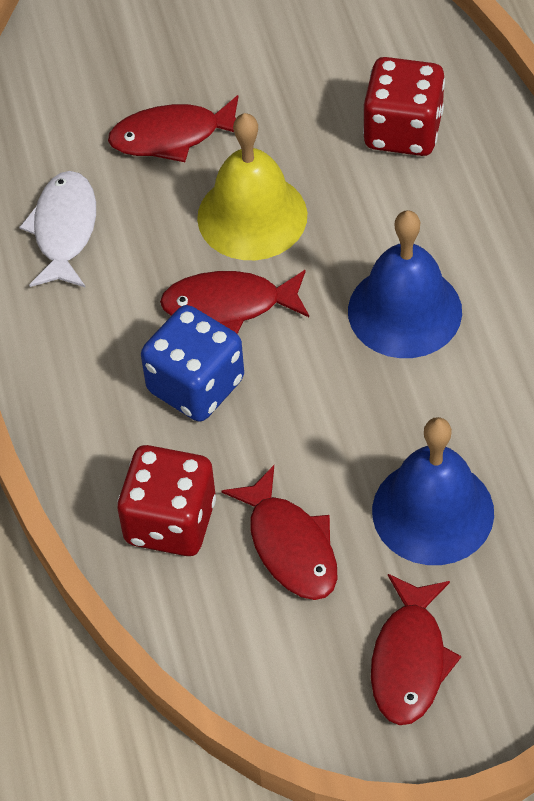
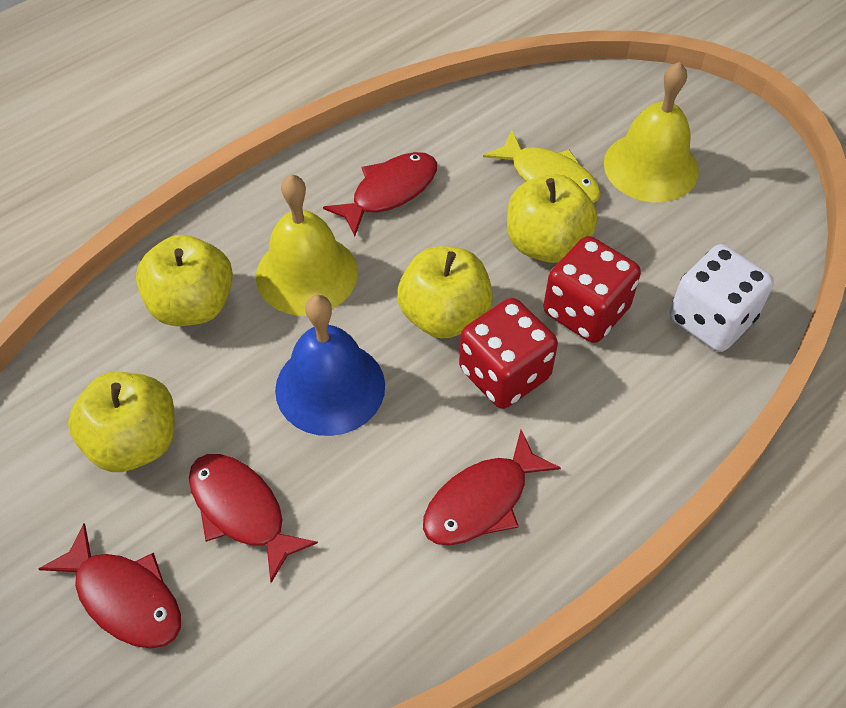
blue bell: 2 -> 1
blue dice: 1 -> 0
white dice: 0 -> 1
white fish: 1 -> 0
yellow apple: 0 -> 4
yellow bell: 1 -> 2
yellow fish: 0 -> 1

